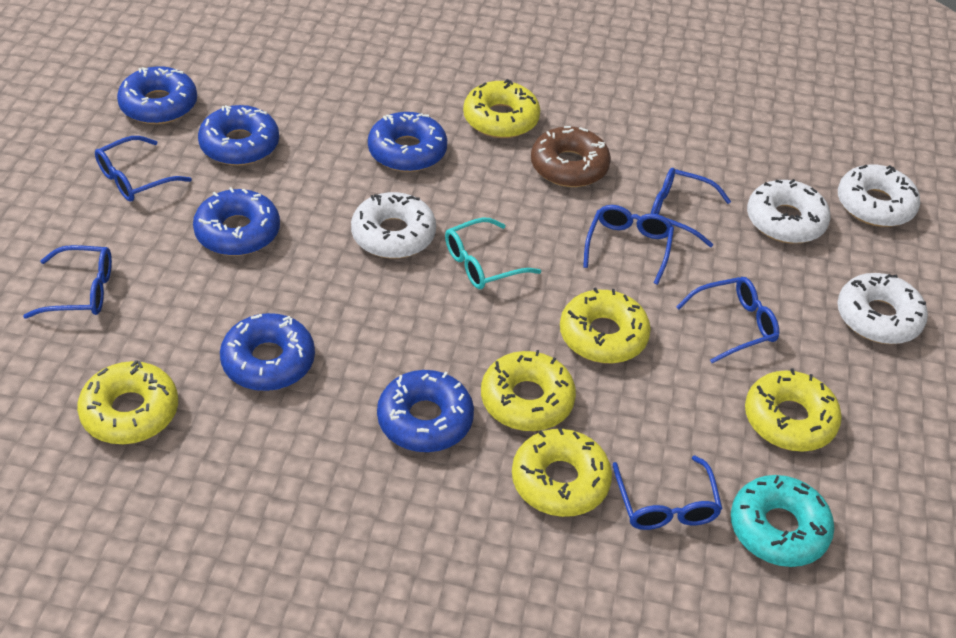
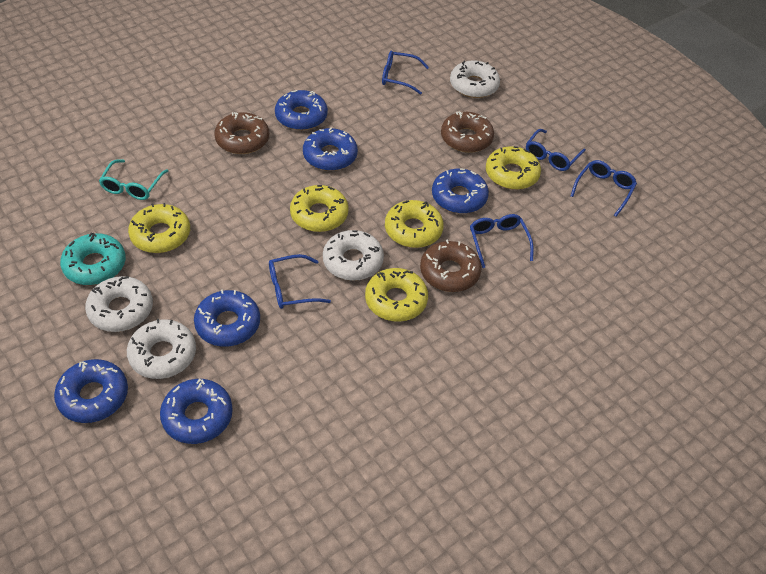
blue glasses: 6 -> 5
brown donut: 1 -> 3
yellow donut: 6 -> 5

